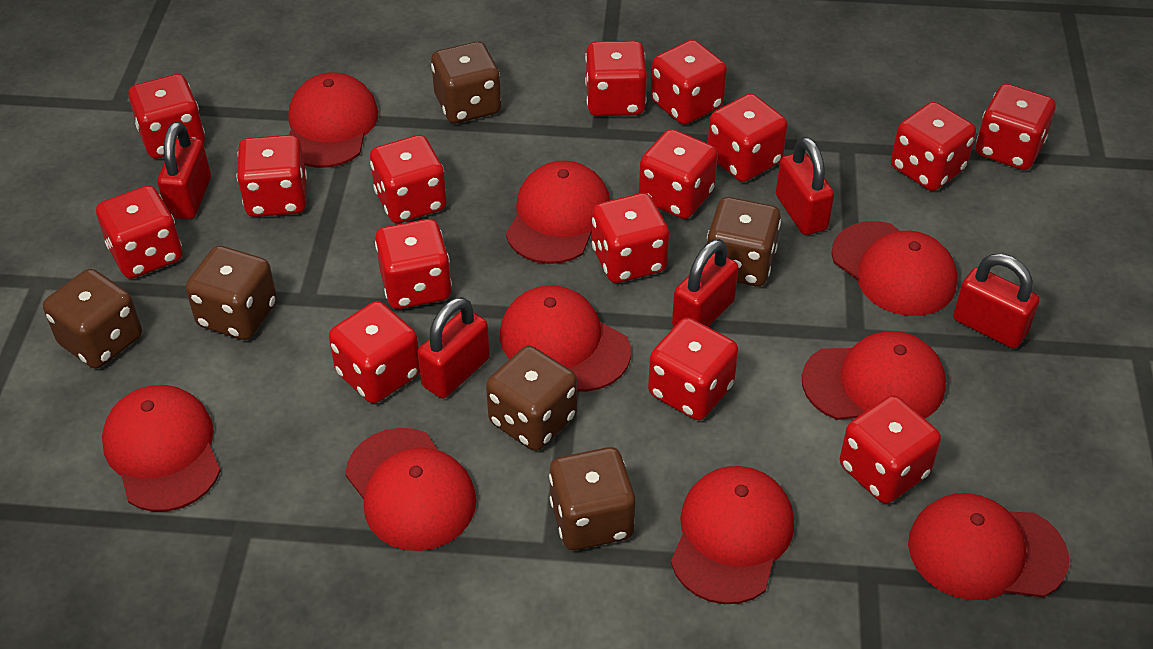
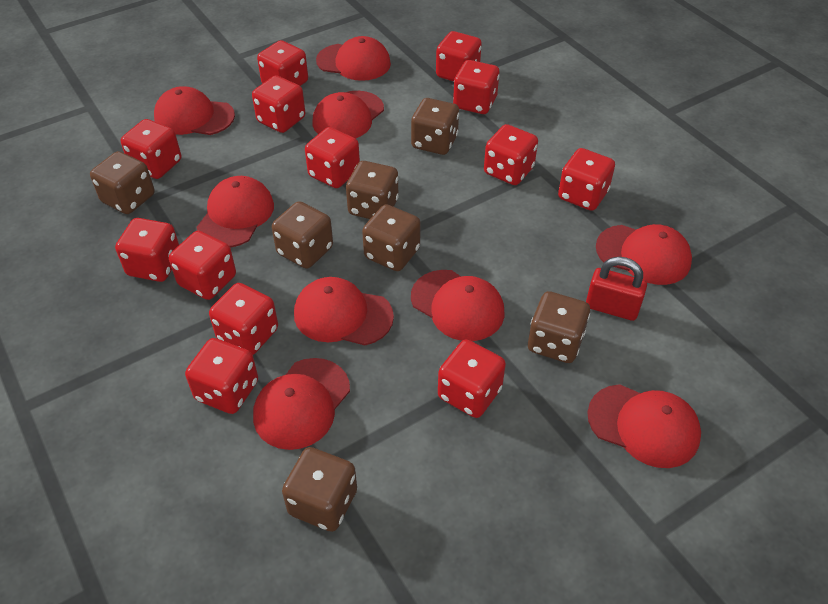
brown dice: 6 -> 7
red dice: 15 -> 13
red padlock: 5 -> 1

